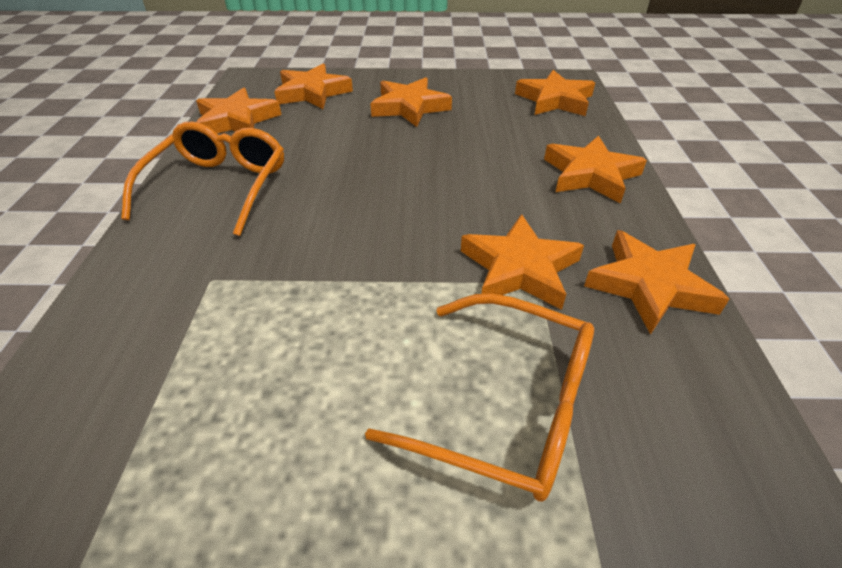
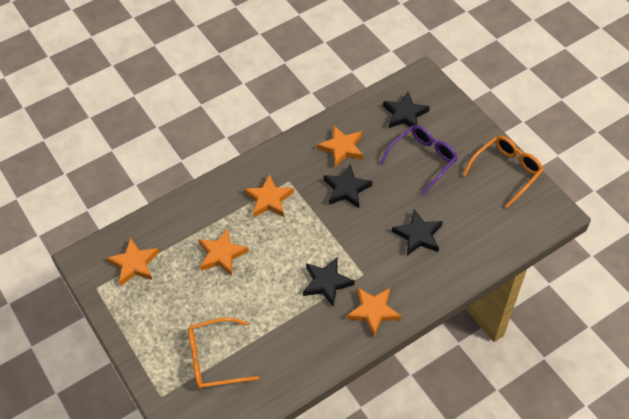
black star: 0 -> 4
orange star: 7 -> 5
purple glasses: 0 -> 1

